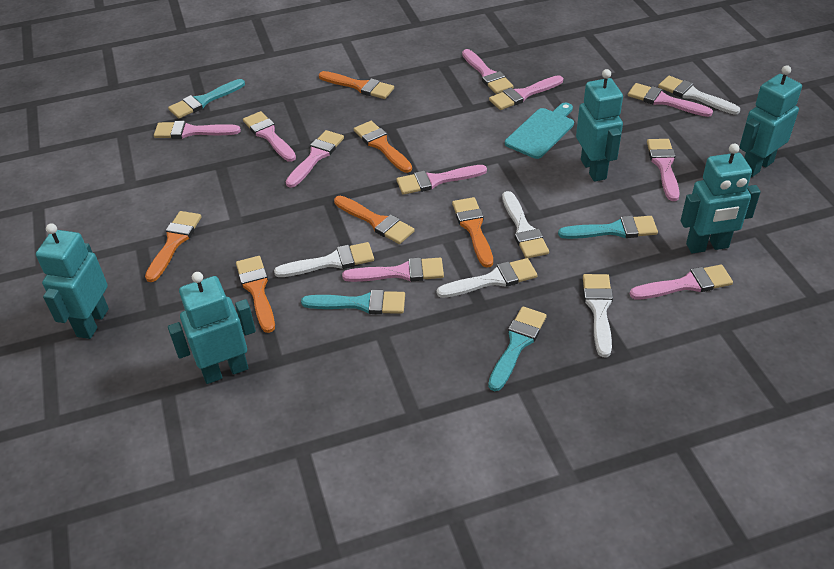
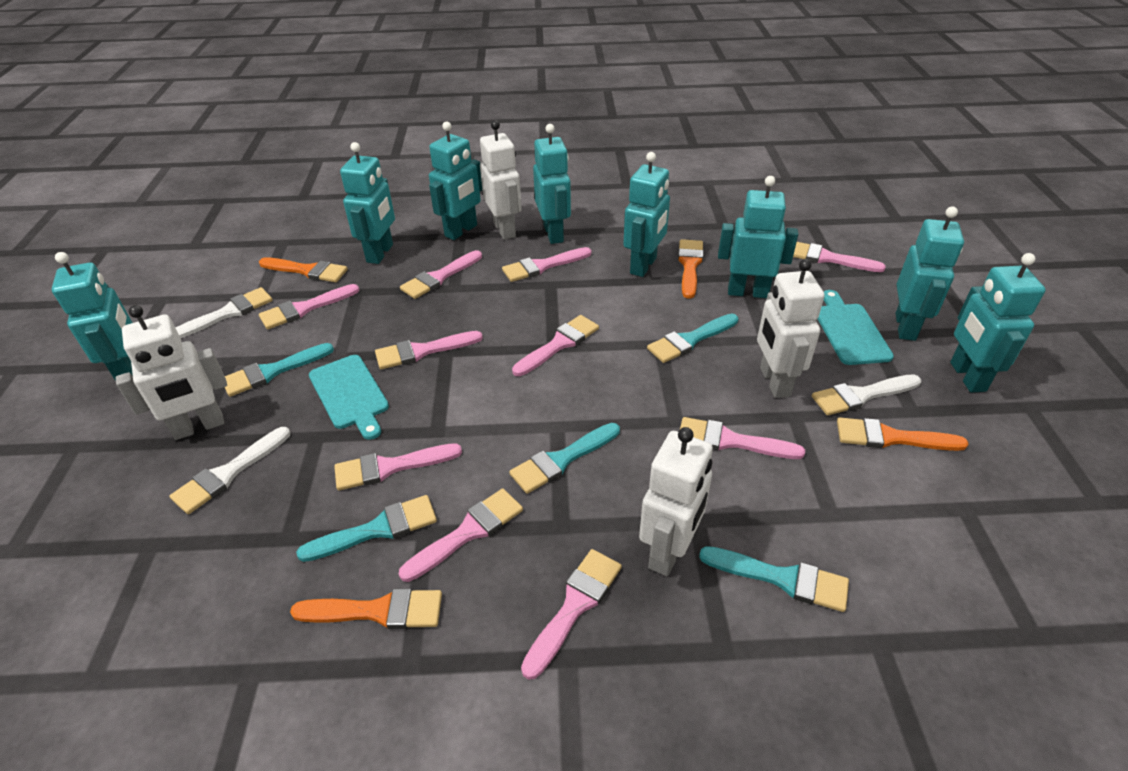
orange brush: 6 -> 4
turquoise brush: 4 -> 5
turquoise cutting board: 1 -> 2
turquoise robot: 5 -> 8
white brush: 5 -> 3
white robot: 0 -> 4

